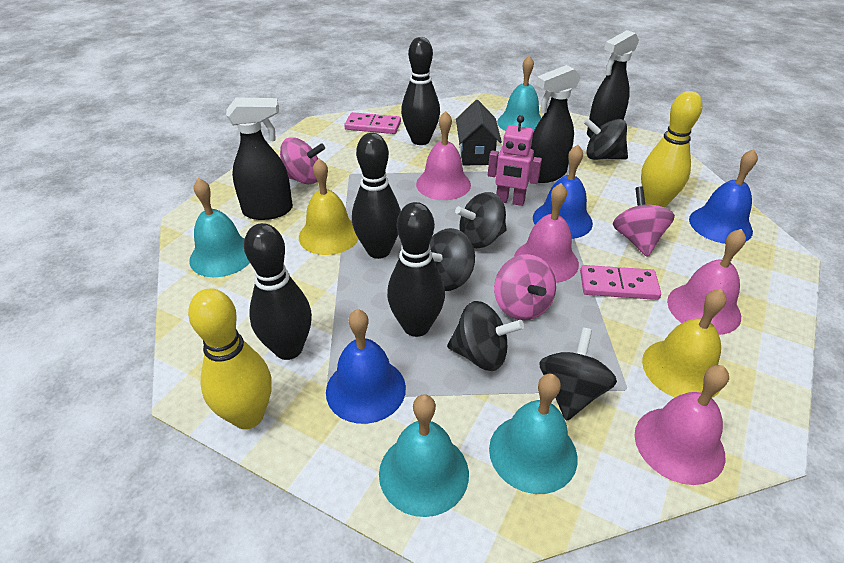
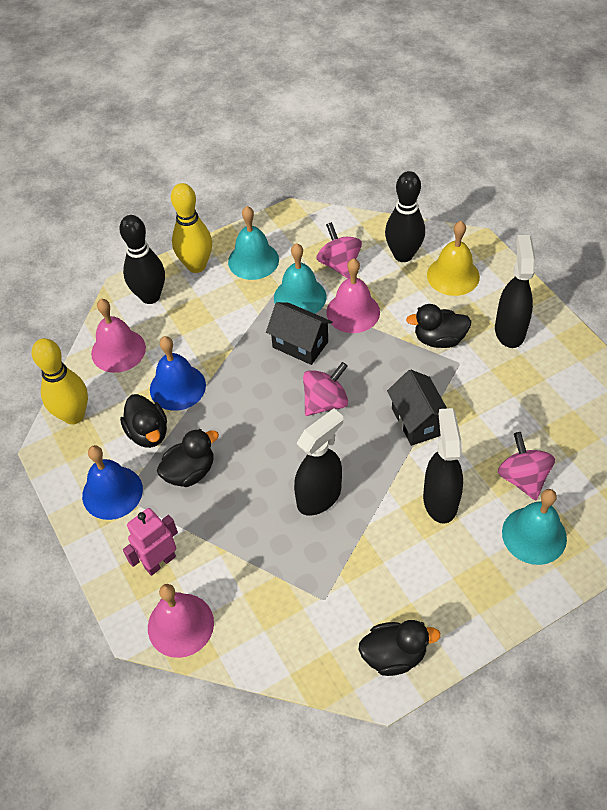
black bowling pin: 4 -> 2
black duck: 0 -> 4
black house: 1 -> 2
black spinning top: 5 -> 0
blue bell: 3 -> 2
pink bell: 4 -> 3
pink domino: 2 -> 0
turquoise bell: 4 -> 3
yellow bell: 2 -> 1

